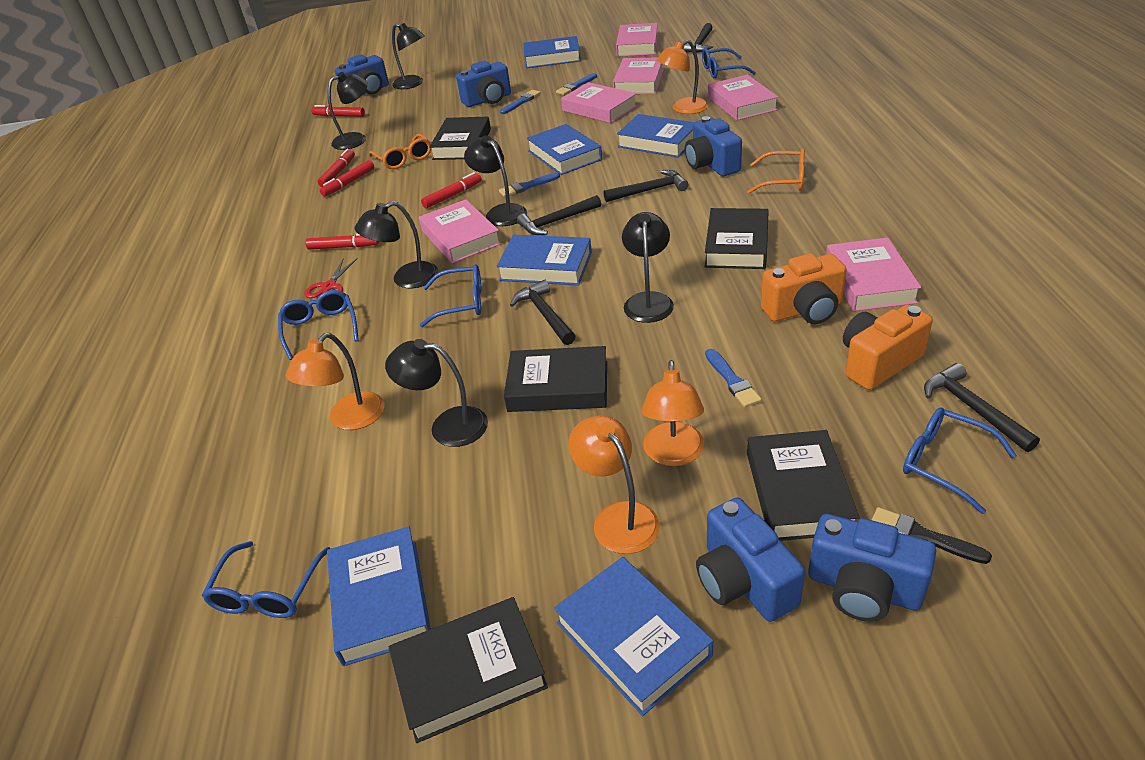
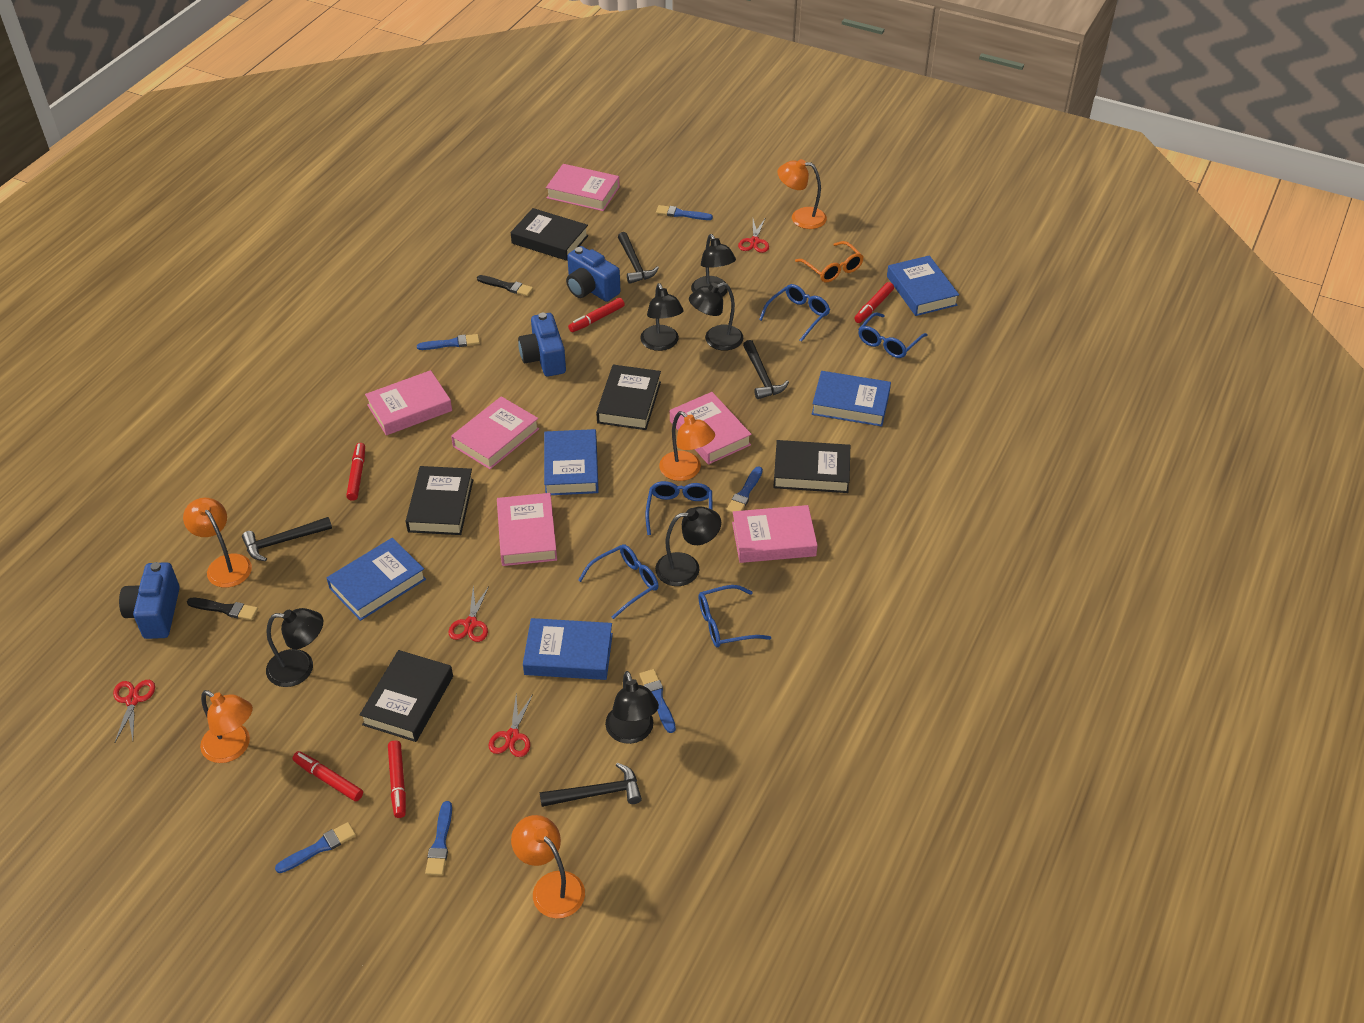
black brush: 1 -> 2
black hammer: 5 -> 4
blue book: 6 -> 5
blue brush: 4 -> 6
blue camera: 5 -> 3
orange camera: 2 -> 0
orange glasses: 2 -> 1
orange lamp: 4 -> 5
red scissors: 1 -> 4

